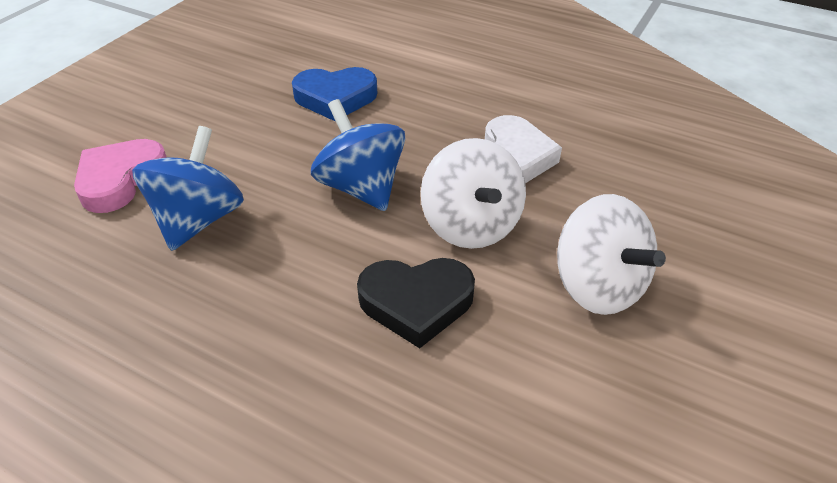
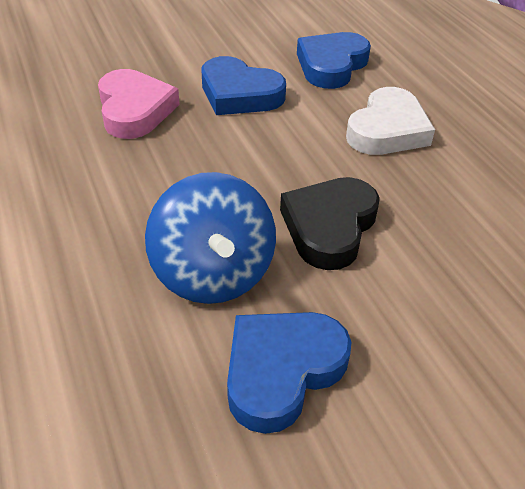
blue heart: 1 -> 3
blue spinning top: 2 -> 1
white spinning top: 2 -> 0

